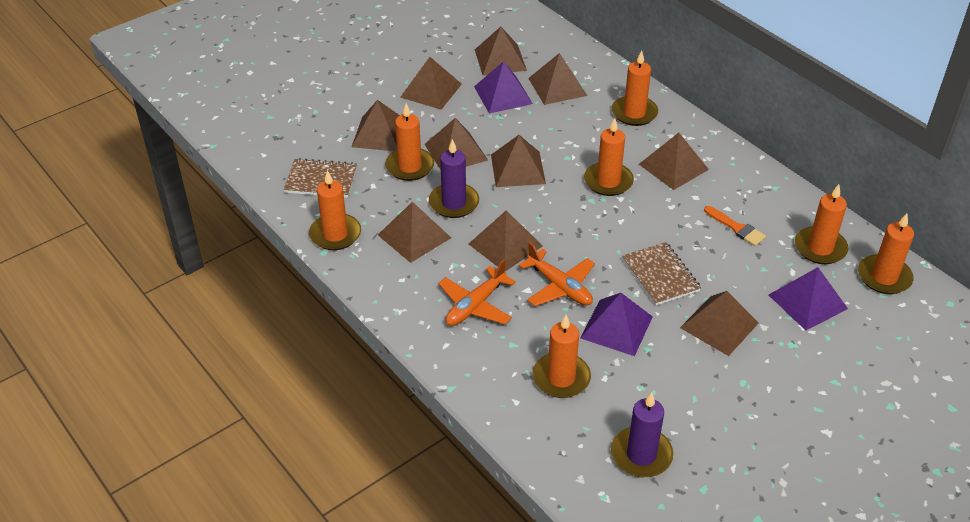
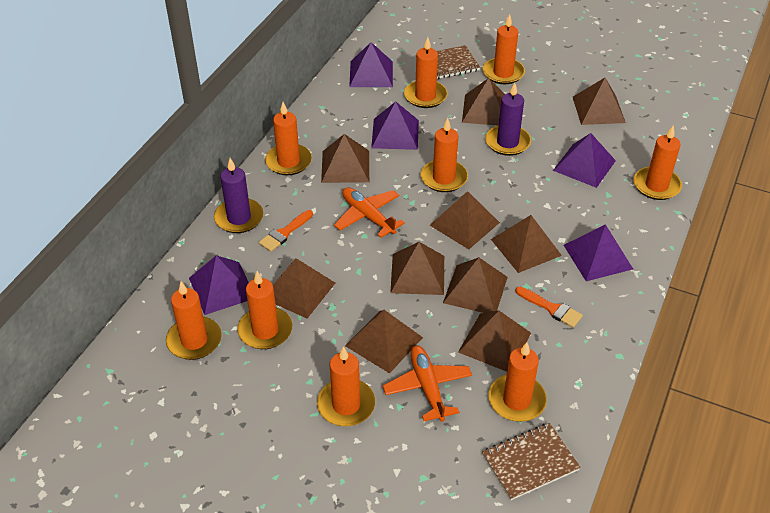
orange brush: 1 -> 2
orange candle: 7 -> 9
purple pyramid: 3 -> 5

